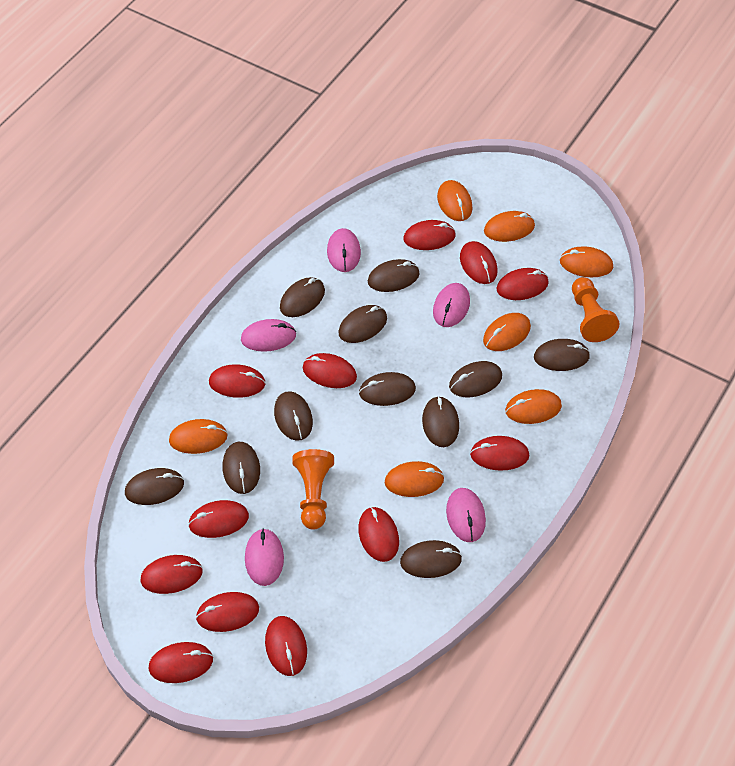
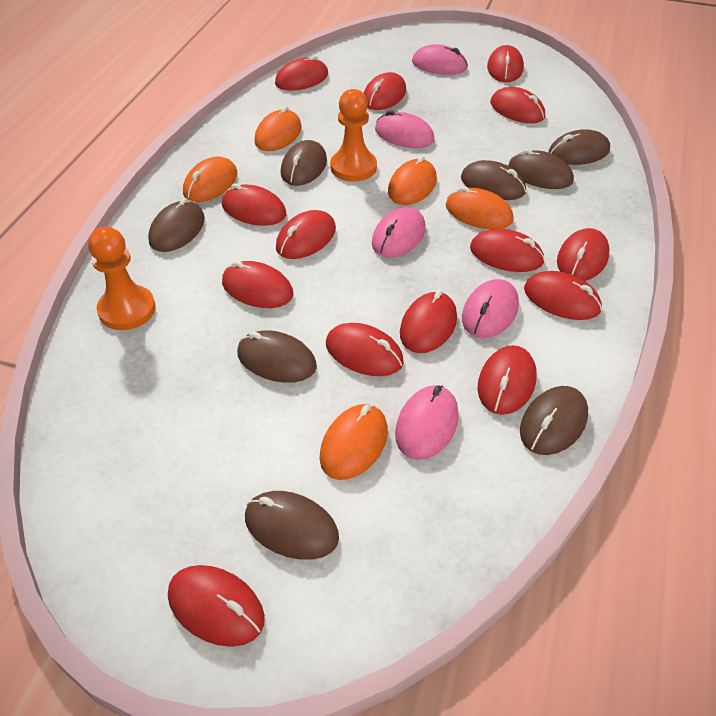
brown mouse: 11 -> 8
orange mouse: 7 -> 5
red mouse: 12 -> 14

